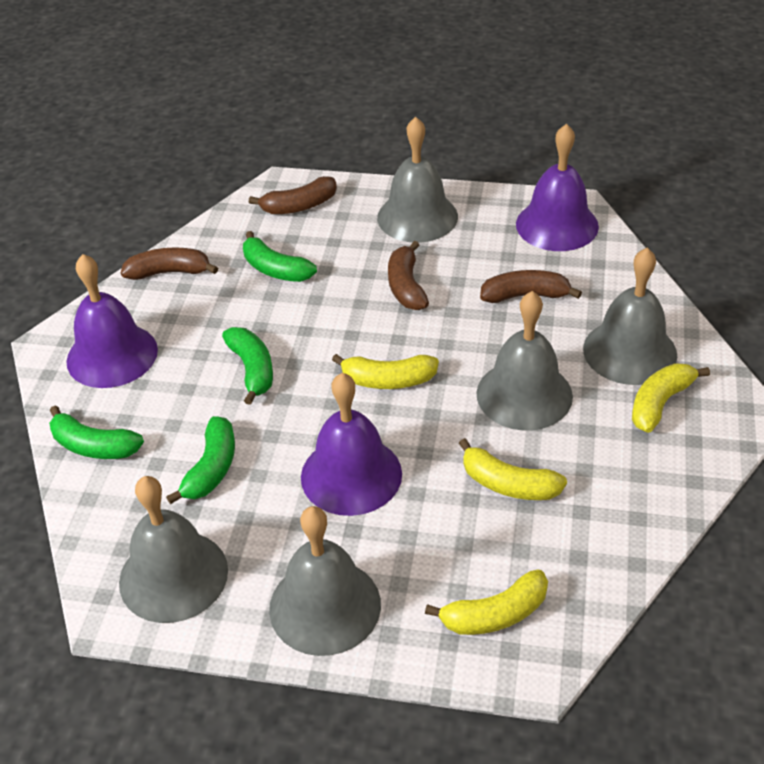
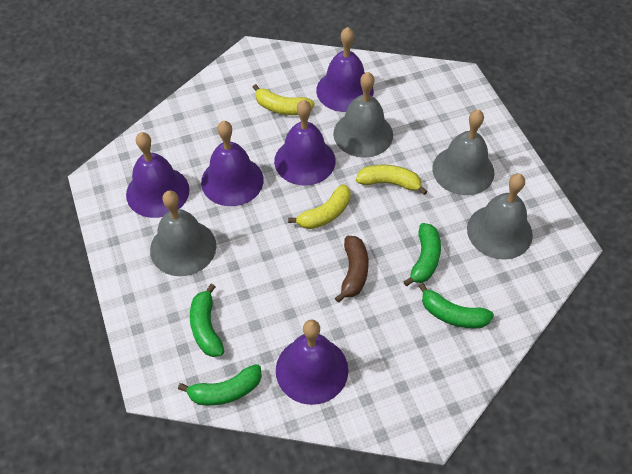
brown banana: 4 -> 1
grey bell: 5 -> 4
purple bell: 3 -> 5
yellow banana: 4 -> 3

